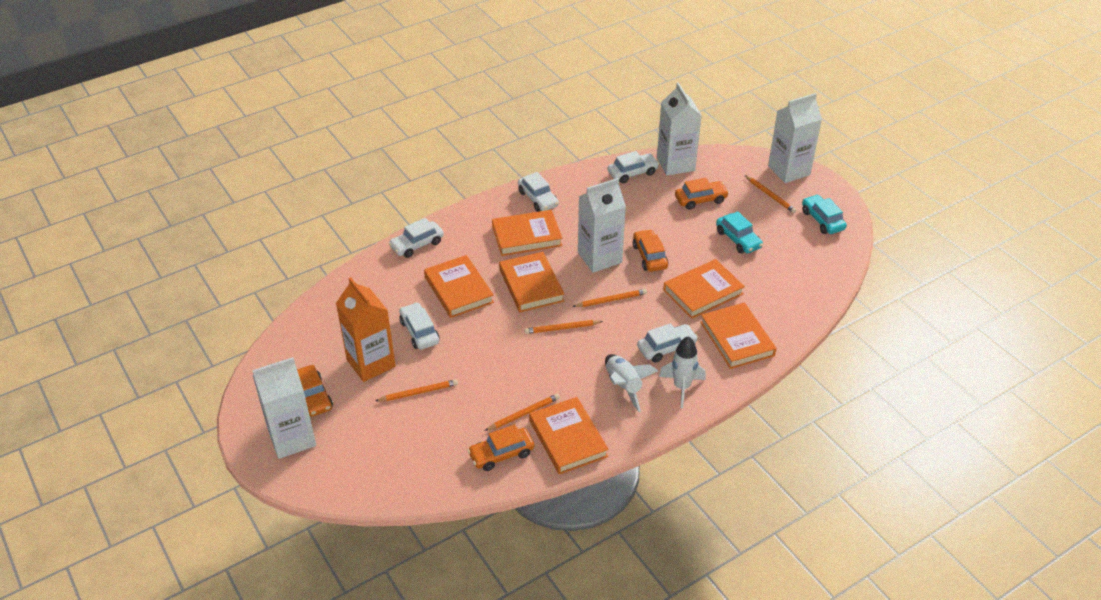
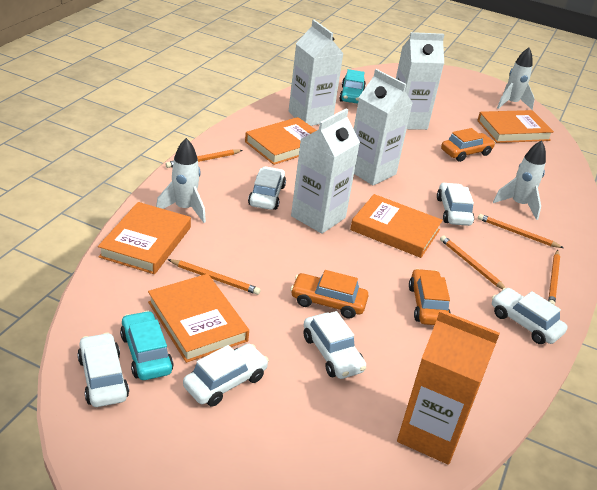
orange book: 6 -> 5
orange car: 4 -> 3
white car: 5 -> 6
white rocket: 2 -> 3

